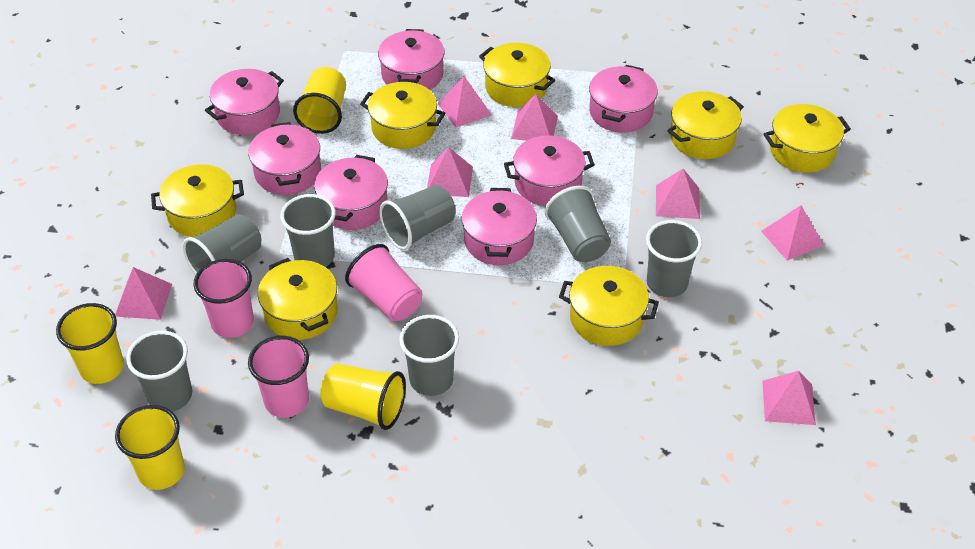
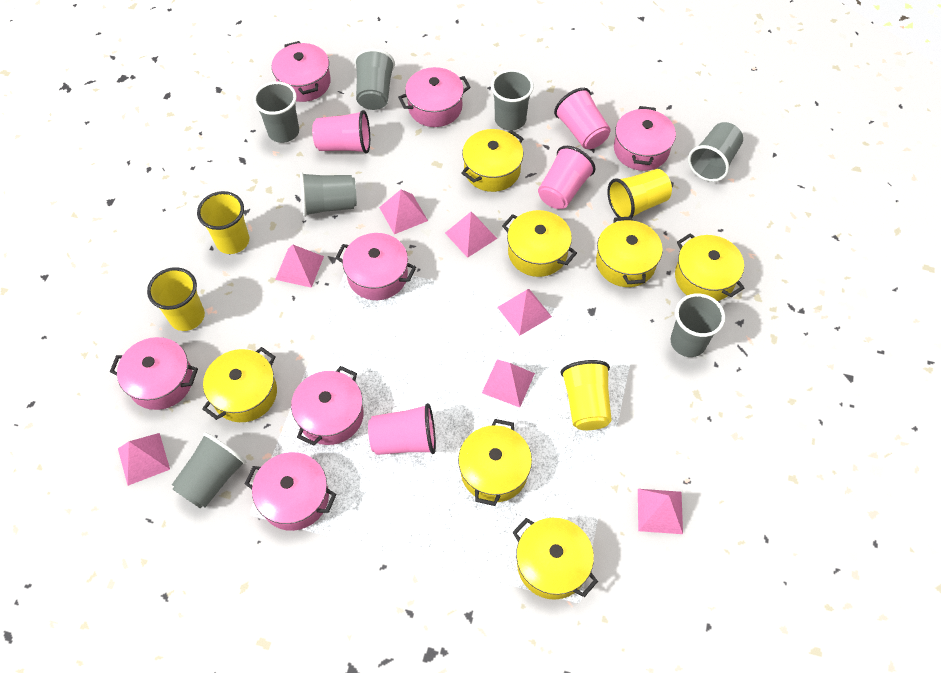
pink cup: 3 -> 4

